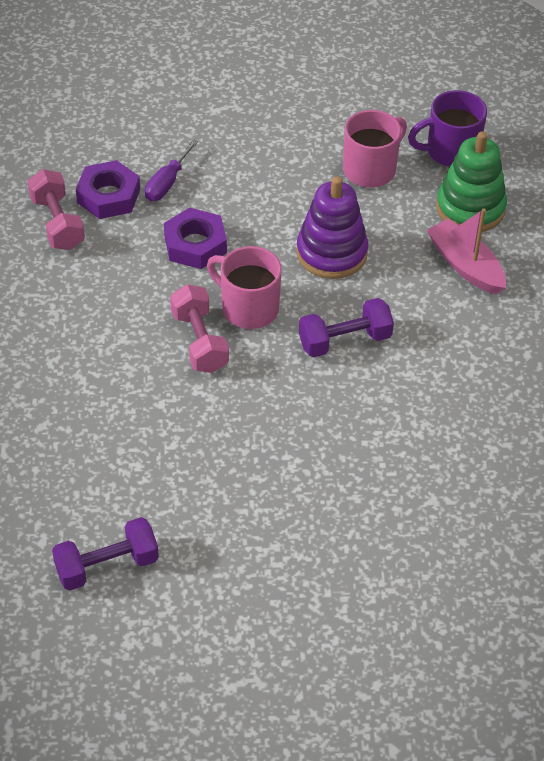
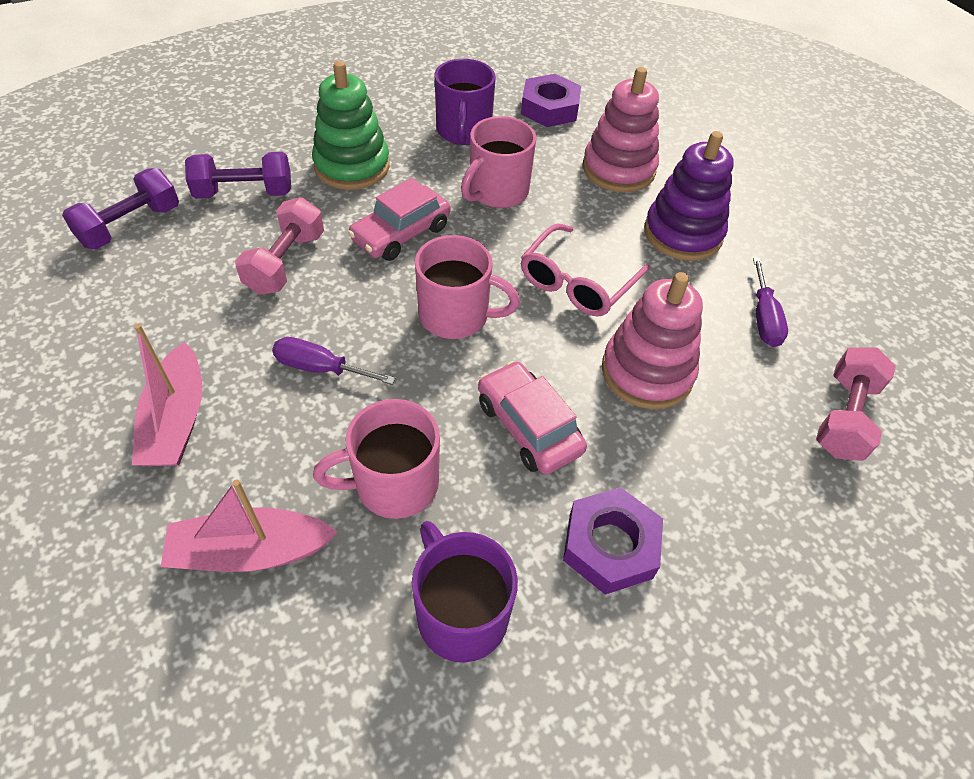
pink boat: 1 -> 2
pink car: 0 -> 2
pink glasses: 0 -> 1
pink mug: 2 -> 3
pink stacking toy: 0 -> 2
purple mug: 1 -> 2
purple screwdriver: 1 -> 2

